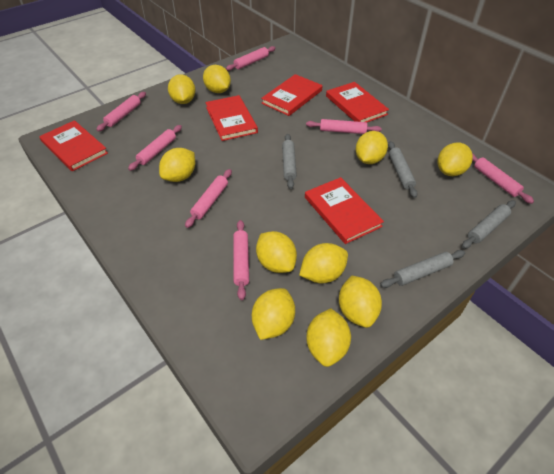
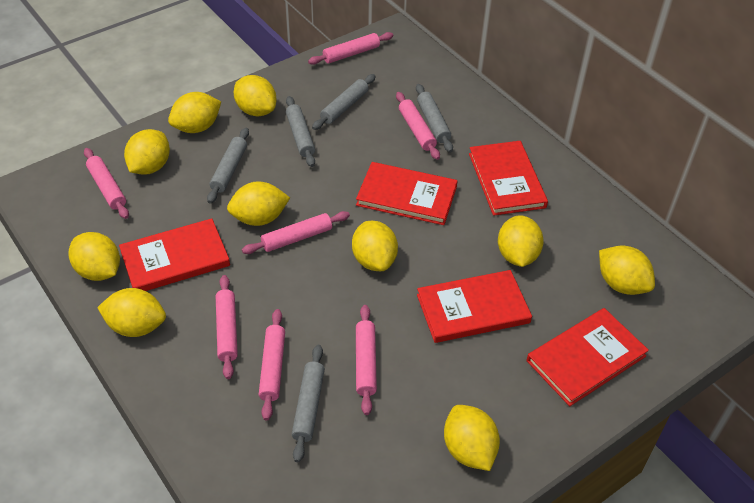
grey rolling pin: 4 -> 5

